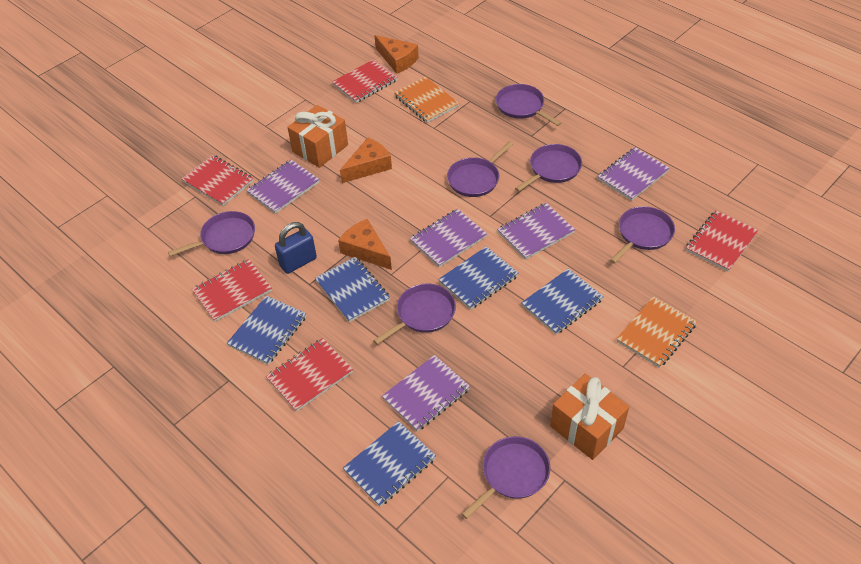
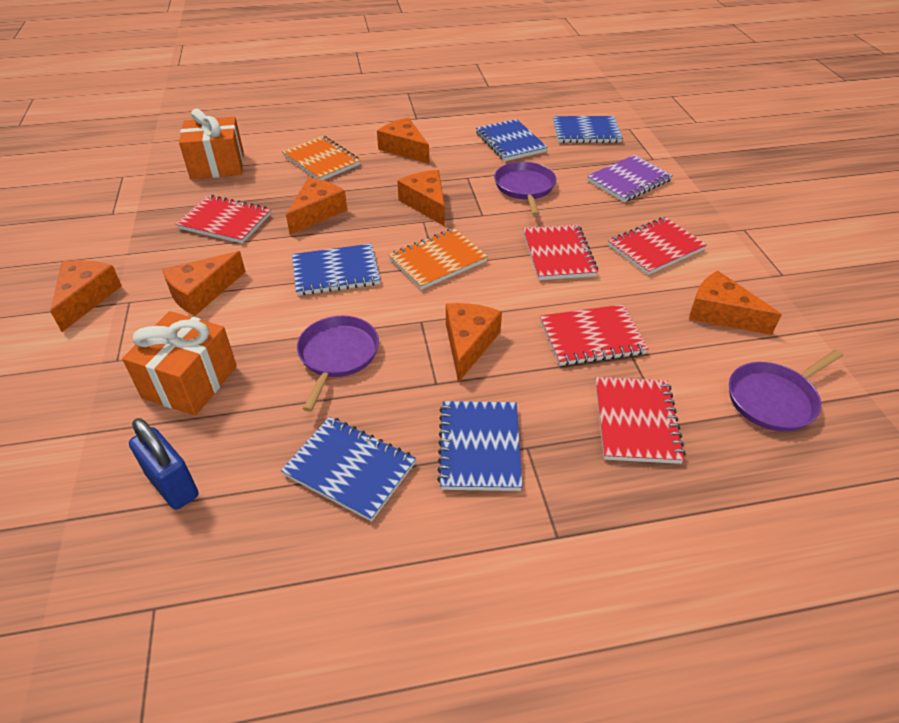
orange cheese: 3 -> 7
purple notebook: 5 -> 1
purple pan: 7 -> 3

